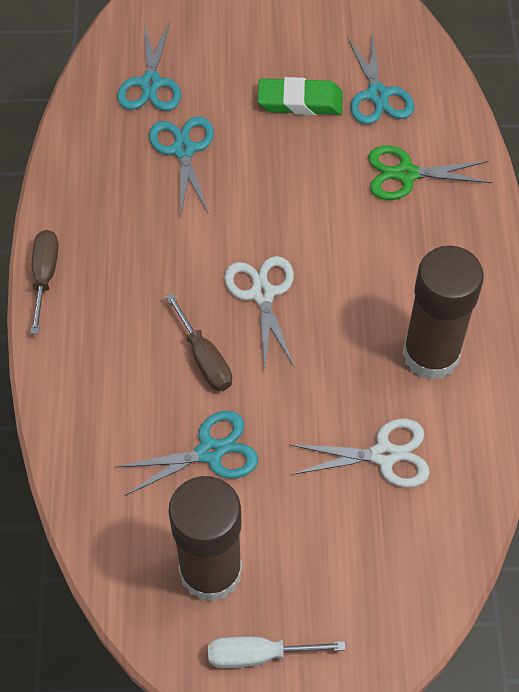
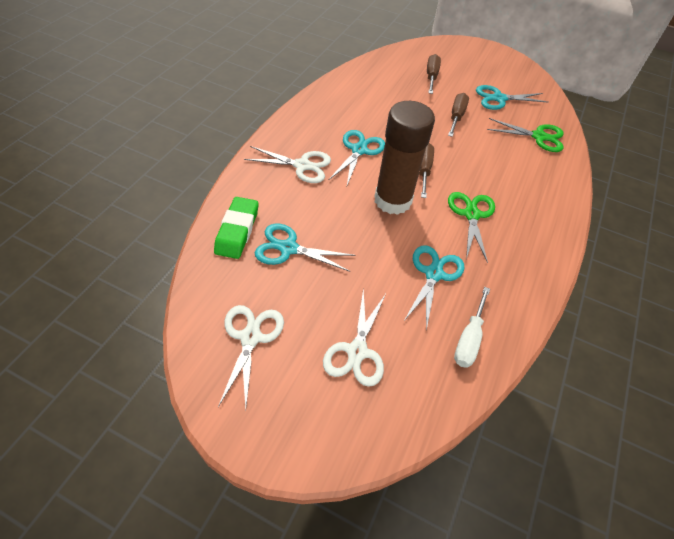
brown glue stick: 2 -> 1
brown screwdriver: 2 -> 3
green scissors: 1 -> 2
white scissors: 2 -> 3

